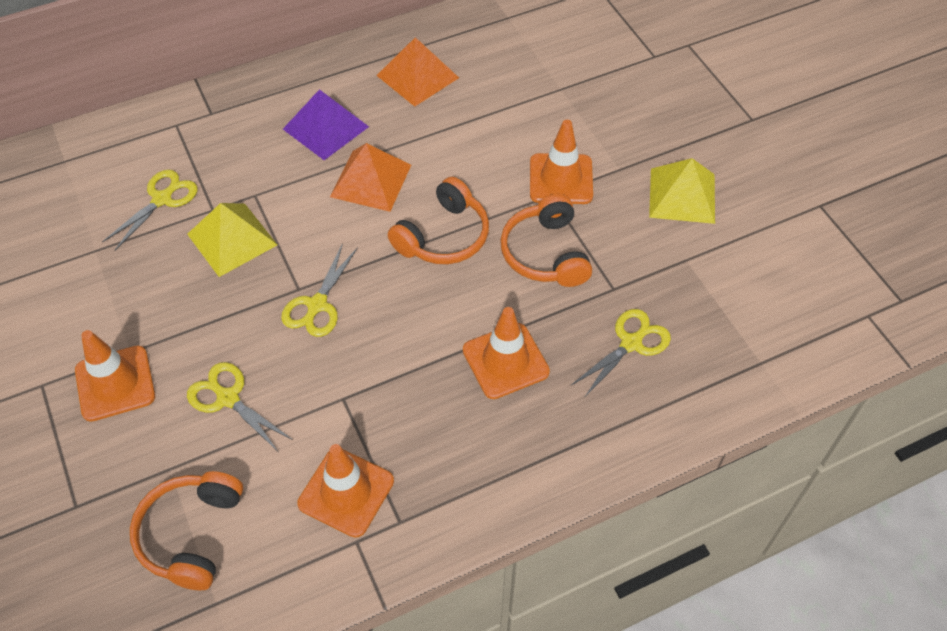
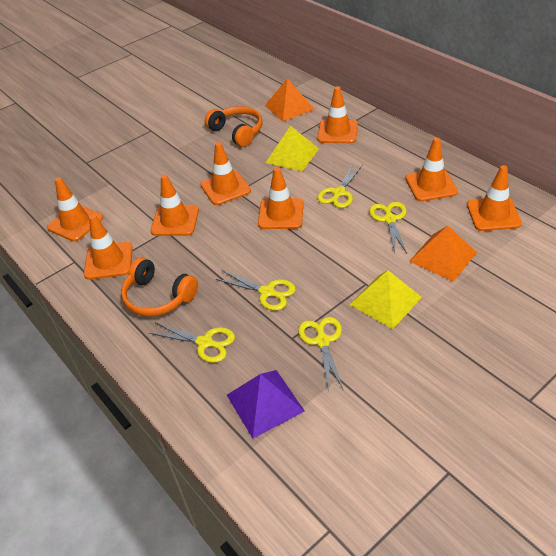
orange headphones: 3 -> 2
orange traffic cone: 4 -> 8
yellow scissors: 4 -> 5

